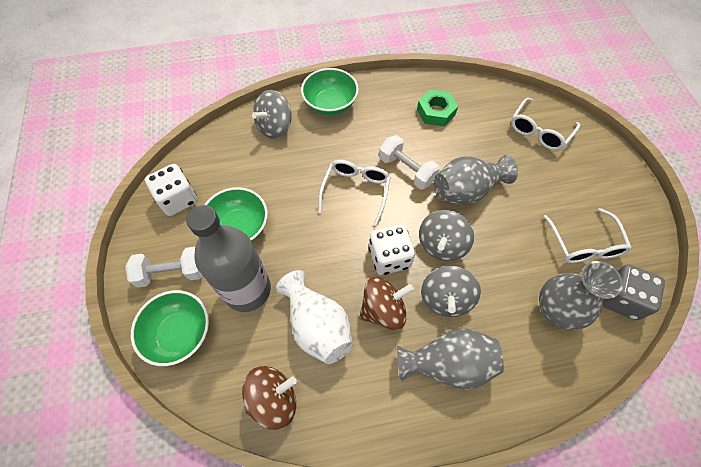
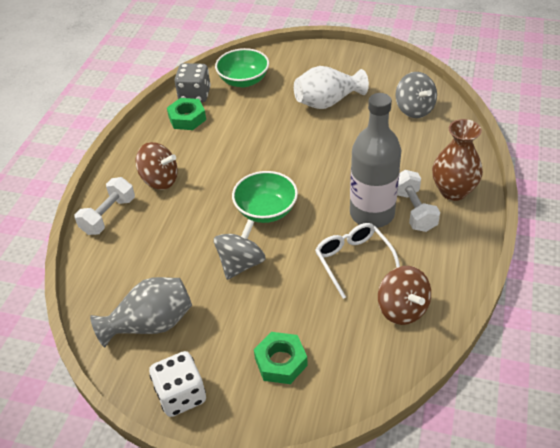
brown vase: 0 -> 1
green bowl: 3 -> 2
green nut: 1 -> 2
grey spinning top: 3 -> 2
grey vase: 3 -> 1
white dice: 2 -> 1
white glasses: 3 -> 1

